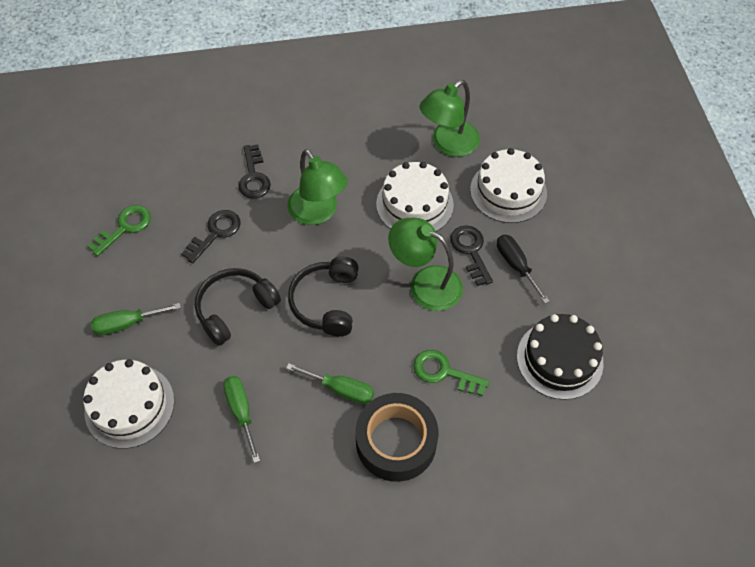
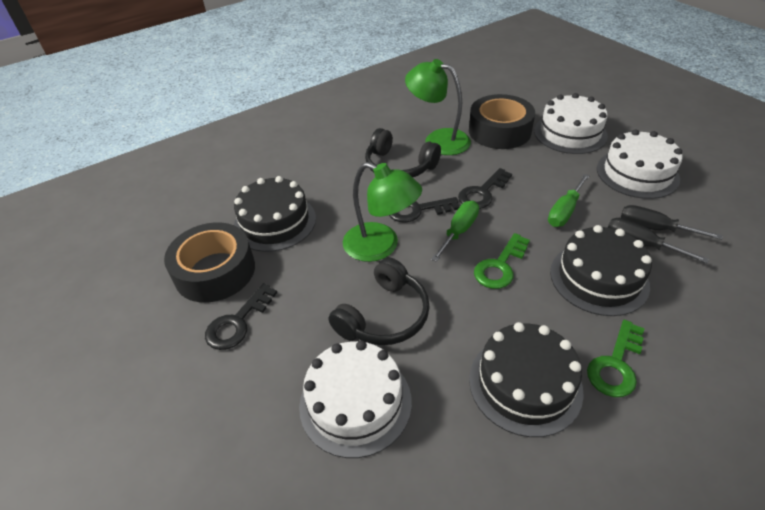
black cake: 1 -> 3
black screwdriver: 1 -> 2
black tape: 1 -> 2
green lamp: 3 -> 2
green screwdriver: 3 -> 2

